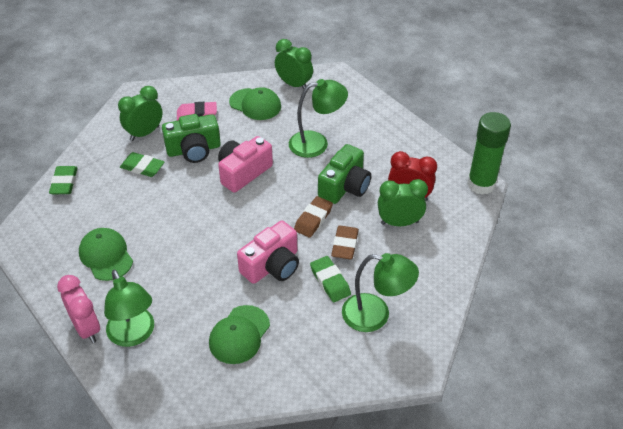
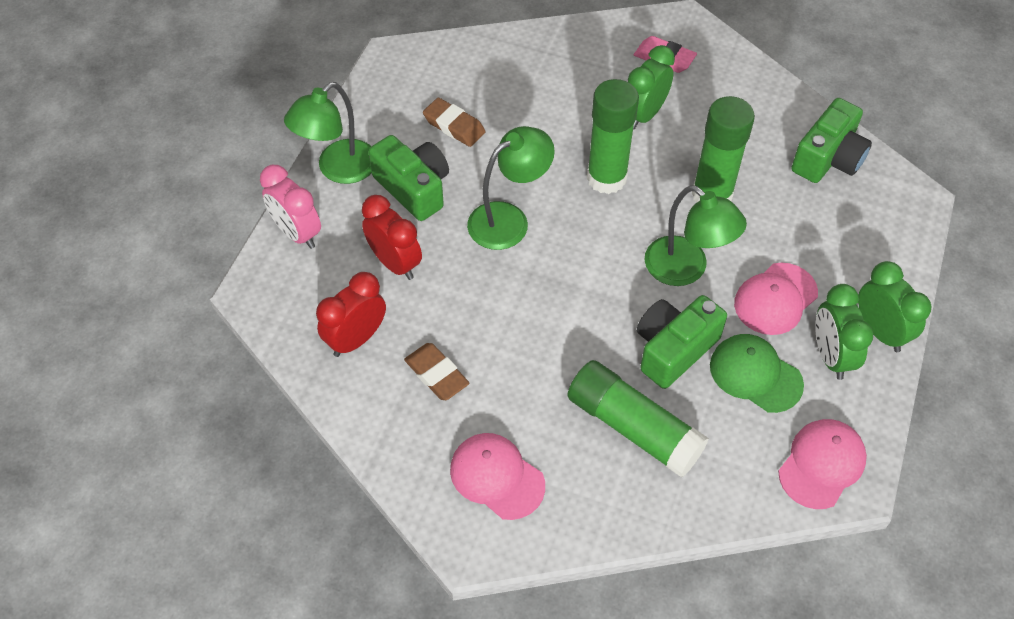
green camera: 2 -> 3
green cap: 3 -> 1
green eraser: 3 -> 0
green glue stick: 1 -> 3
pink camera: 2 -> 0
pink cap: 0 -> 3
red clock: 1 -> 2

